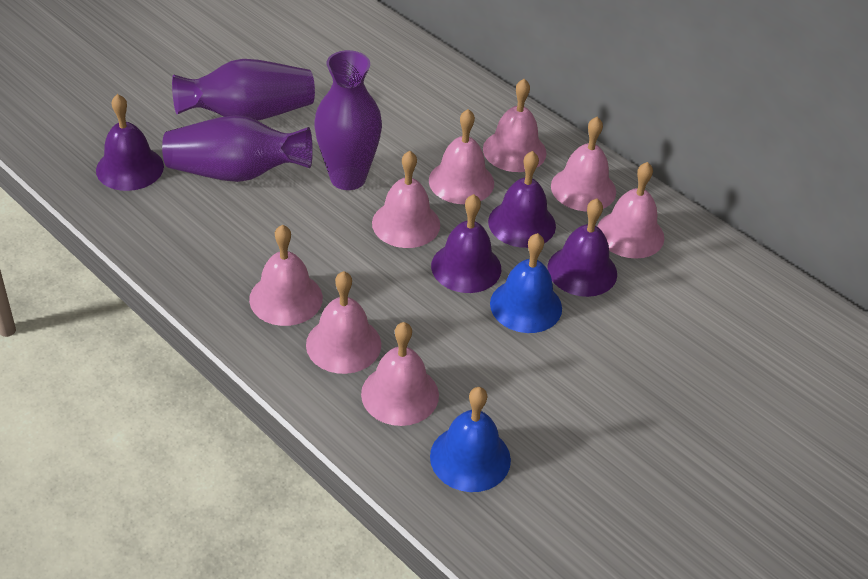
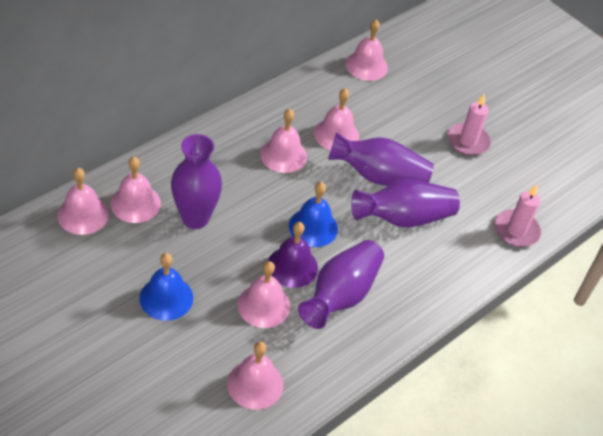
pink bell: 8 -> 7
pink candle: 0 -> 2
purple bell: 4 -> 1
purple vase: 3 -> 4

